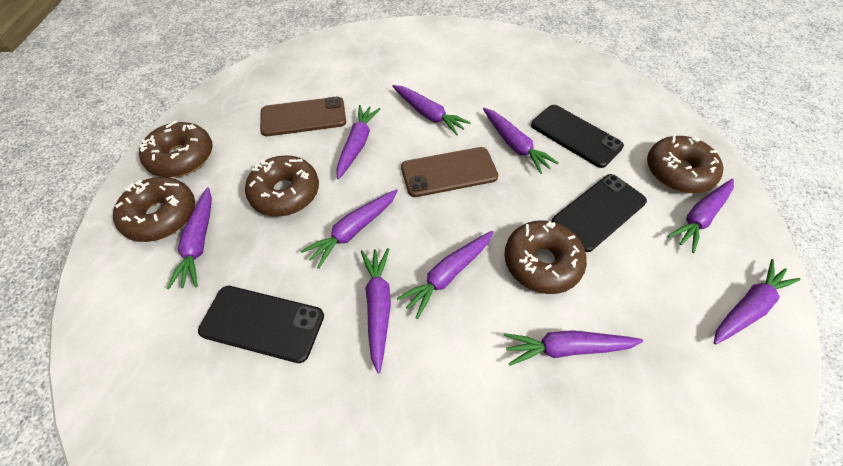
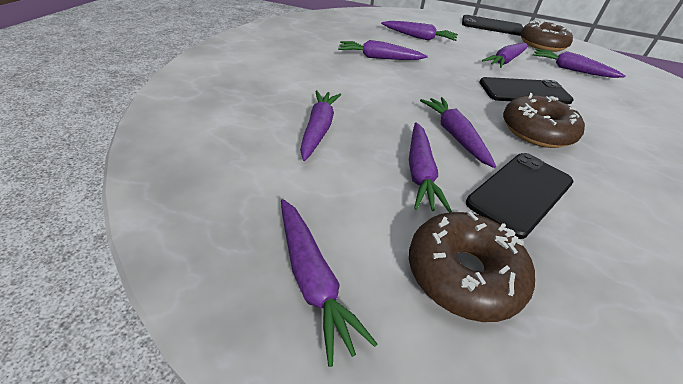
brown donut: 5 -> 3
brown phone: 2 -> 0
purple carrot: 10 -> 8

